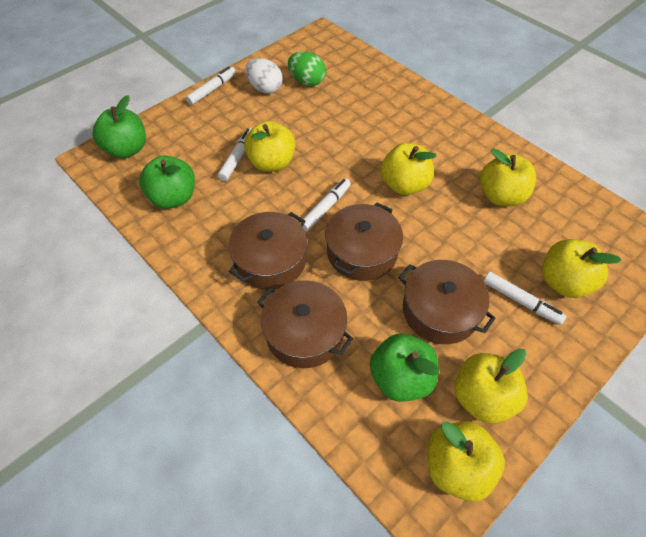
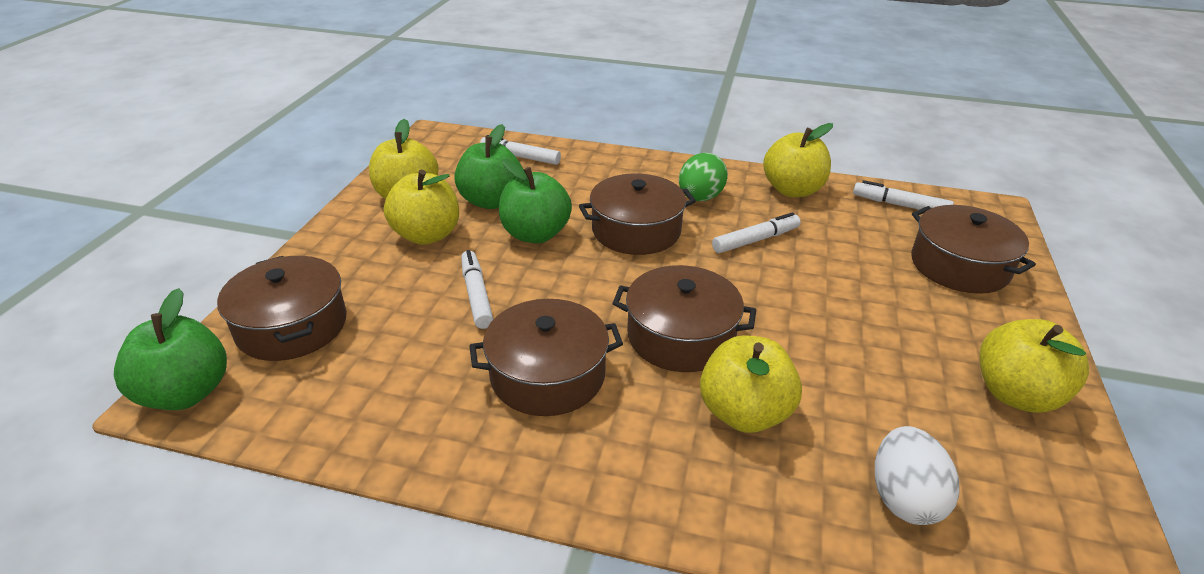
brown pot: 4 -> 5
yellow apple: 6 -> 5

